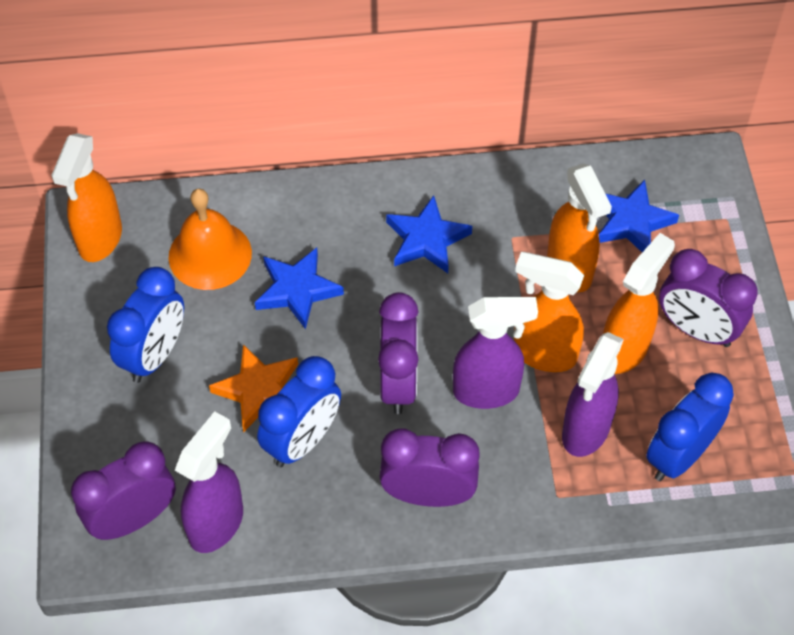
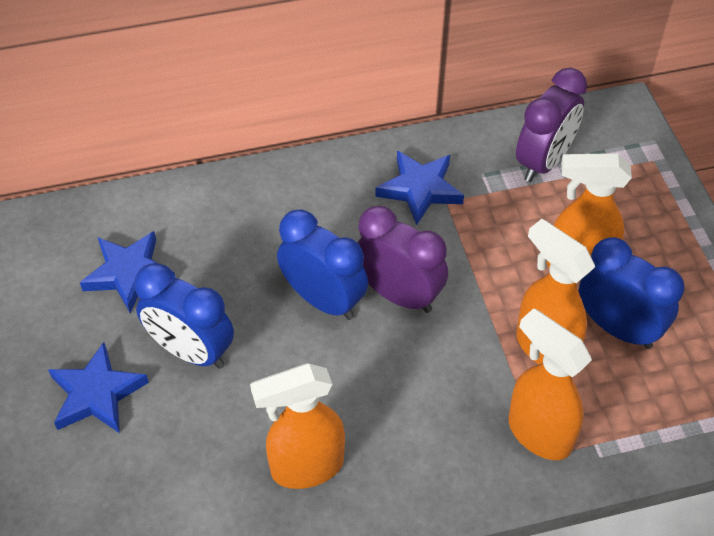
orange bell: 1 -> 0
orange star: 1 -> 0
purple clock: 4 -> 2
purple spray bottle: 3 -> 0

